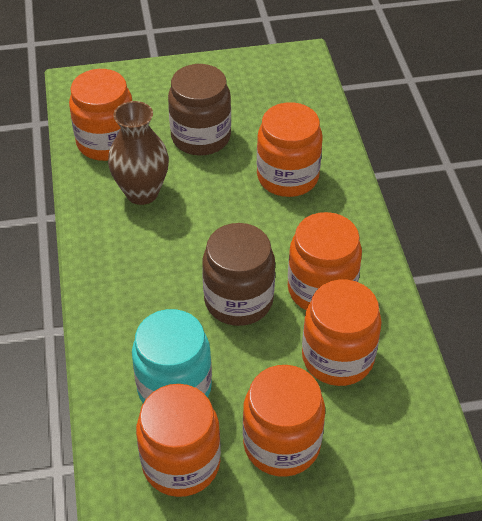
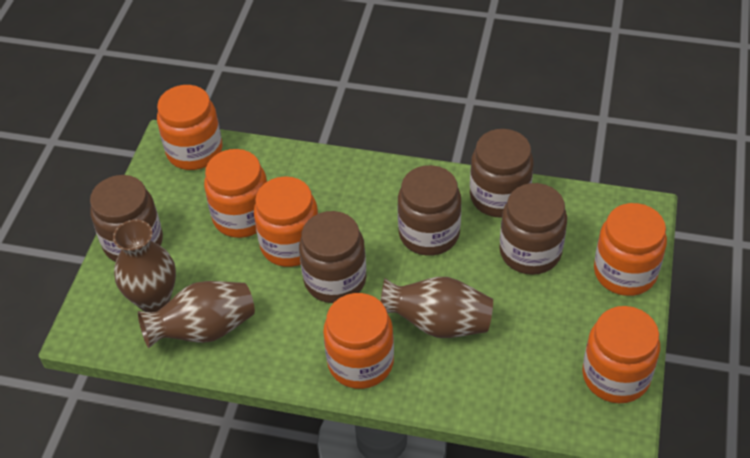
brown jar: 2 -> 5
brown vase: 1 -> 3
turquoise jar: 1 -> 0

